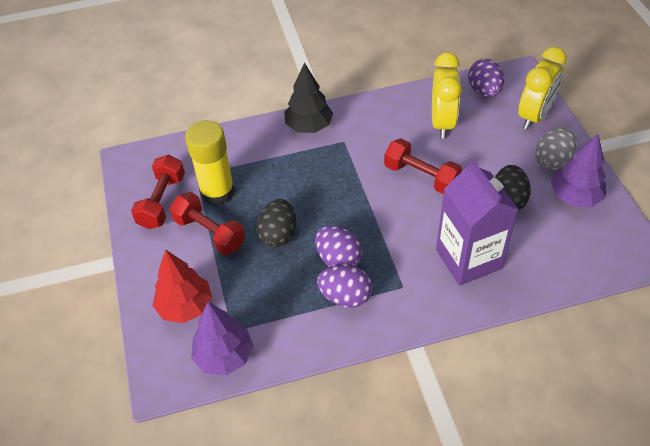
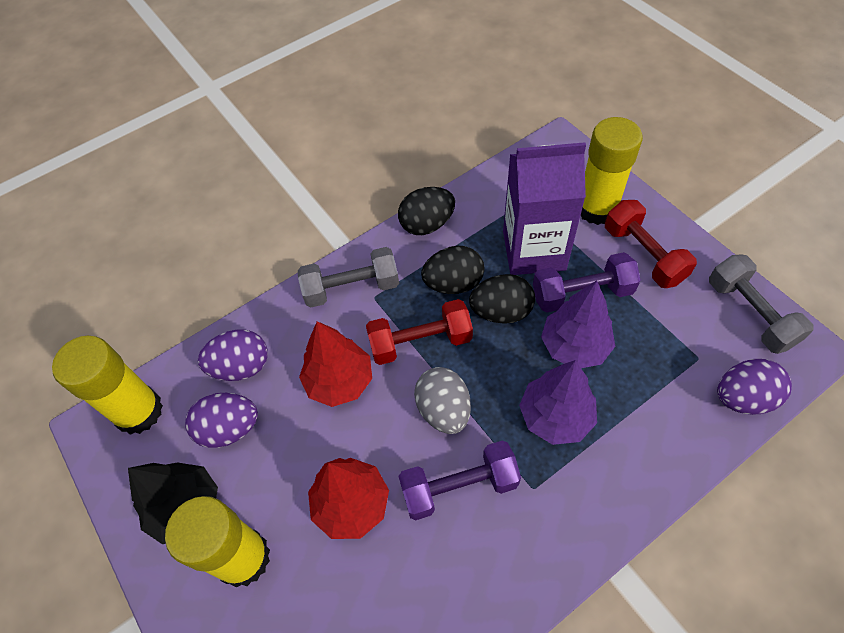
black egg: 2 -> 3
grey dumbbell: 0 -> 2
purple dumbbell: 0 -> 2
red dumbbell: 3 -> 2
red tree: 1 -> 2
yellow clock: 2 -> 0
yellow glue stick: 1 -> 3

